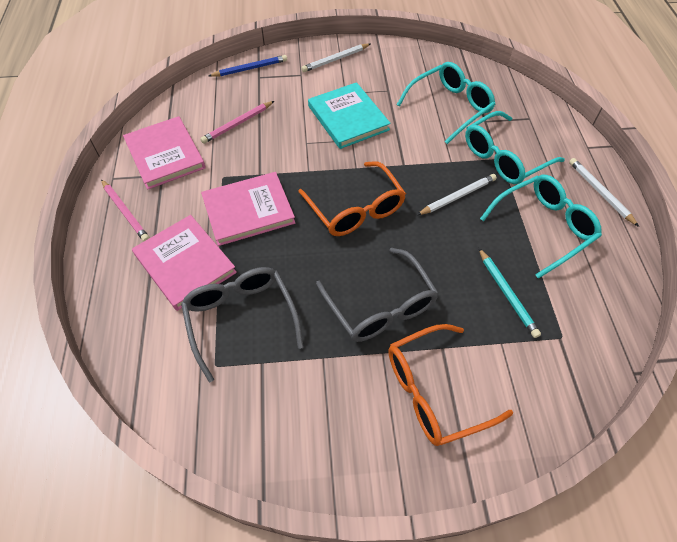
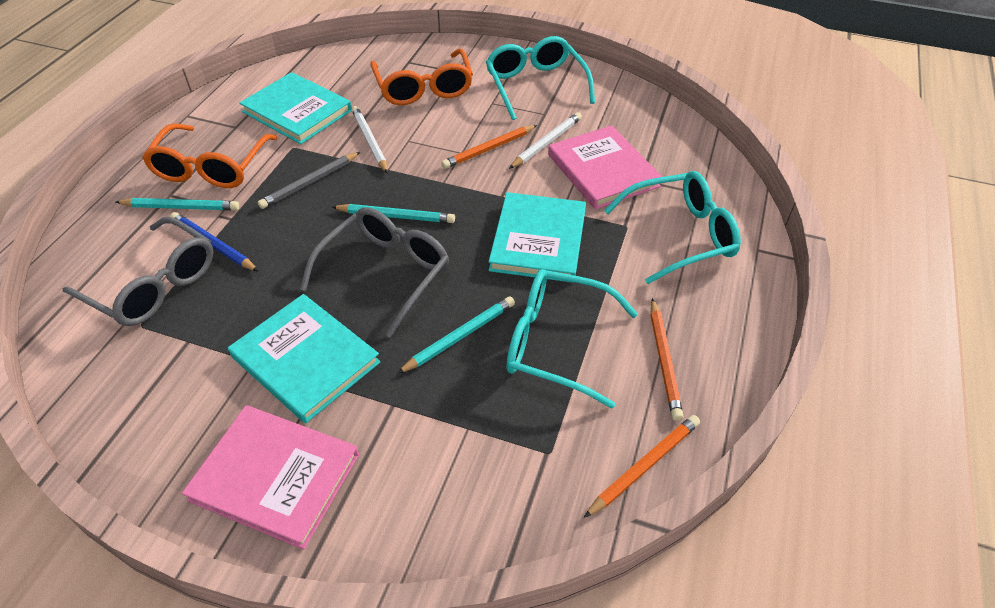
grey pencil: 0 -> 1
orange pencil: 0 -> 3
pink book: 3 -> 2
pink pencil: 2 -> 0
turquoise book: 1 -> 3
turquoise pencil: 1 -> 3
white pencil: 3 -> 2

